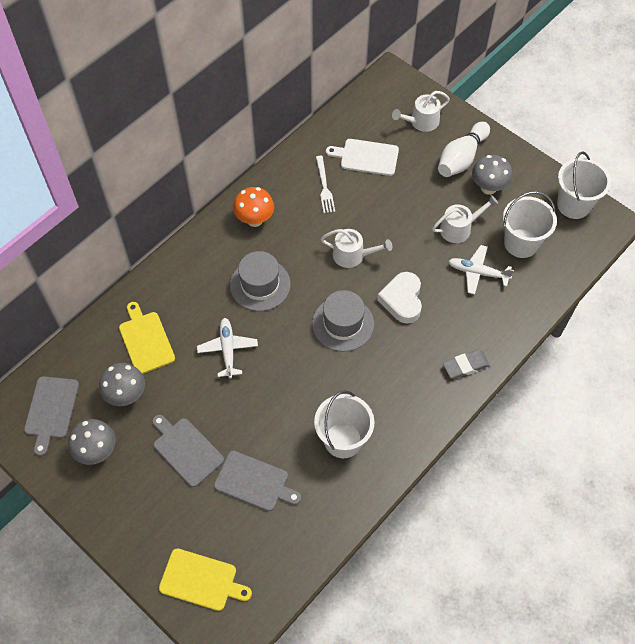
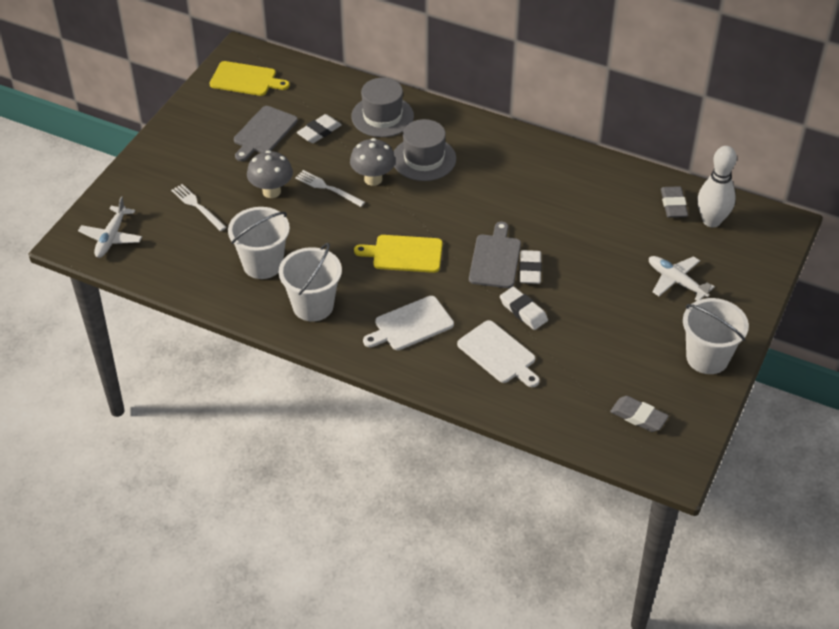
grey cutting board: 3 -> 2
grey eraser: 1 -> 2
grey mushroom: 3 -> 2
orange mushroom: 1 -> 0
white cutting board: 1 -> 2
white eraser: 0 -> 3
white fork: 1 -> 2
white heart: 1 -> 0
white watering can: 3 -> 0

